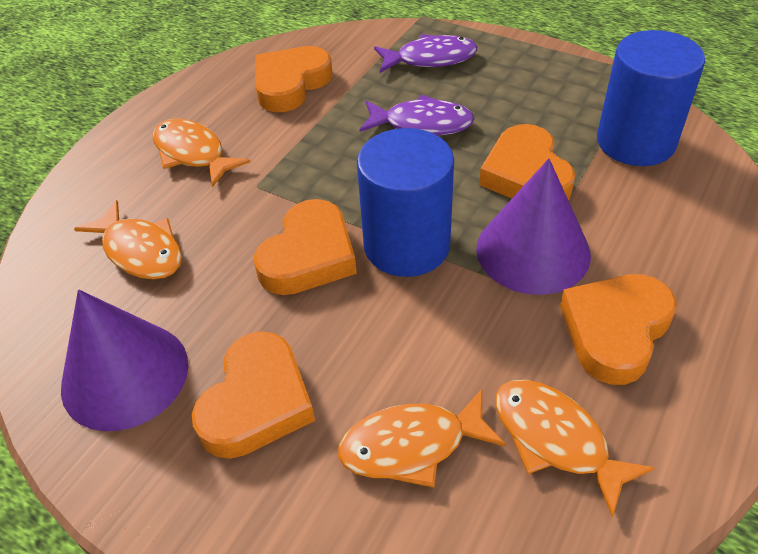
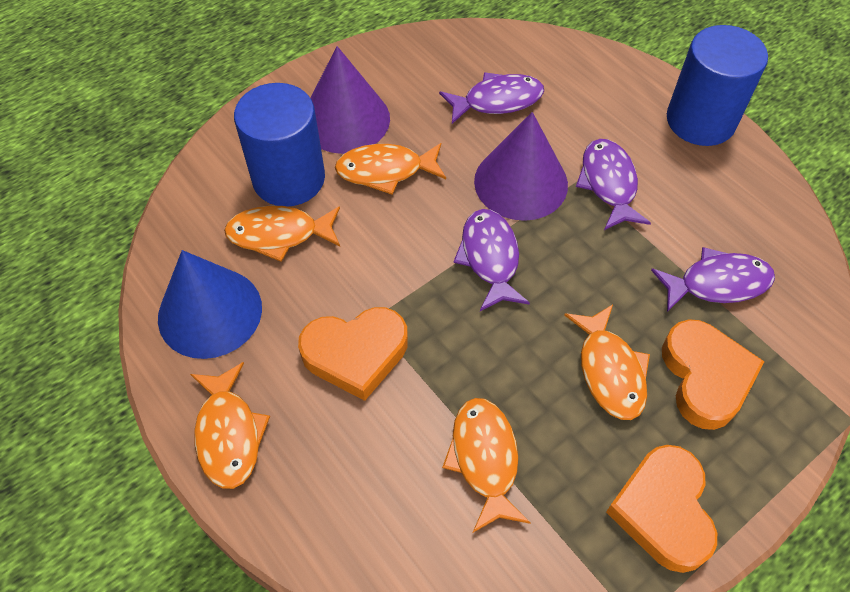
blue cone: 0 -> 1
orange fish: 4 -> 5
orange heart: 5 -> 3
purple fish: 2 -> 4

